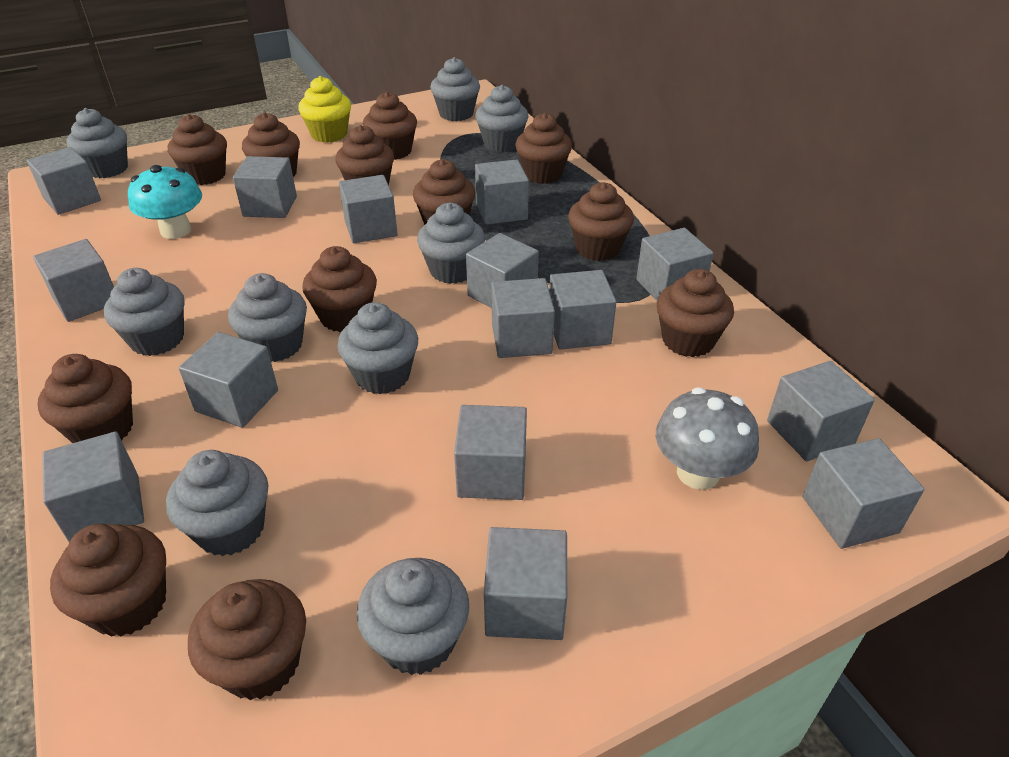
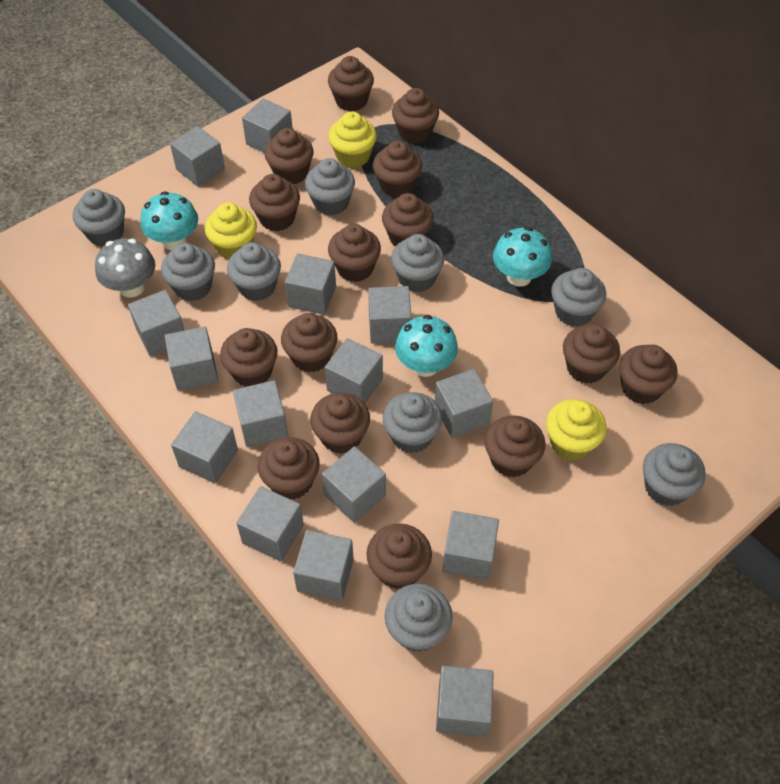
brown cupcake: 12 -> 15
turquoise mushroom: 1 -> 3
yellow cupcake: 1 -> 3

